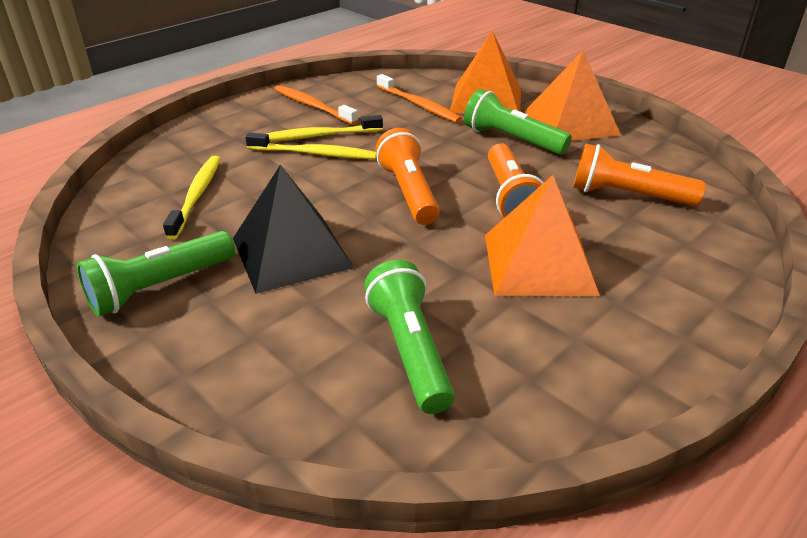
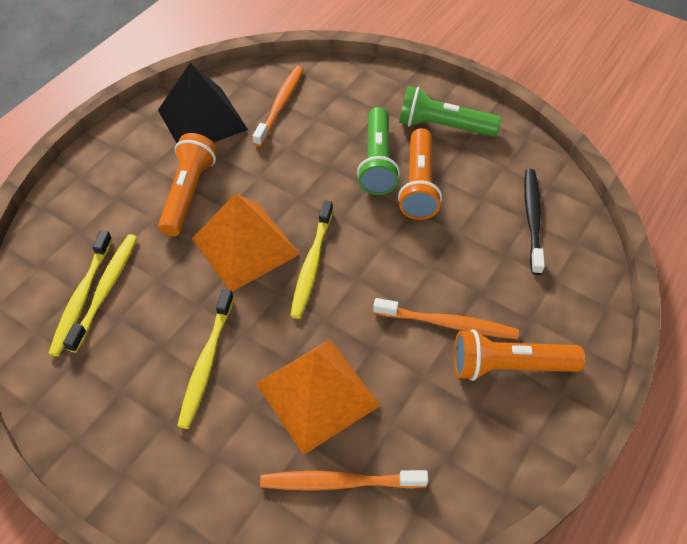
black toothbrush: 0 -> 1
green flashlight: 3 -> 2
orange pyramid: 3 -> 2
orange toothbrush: 2 -> 3
yellow toothbrush: 3 -> 4

